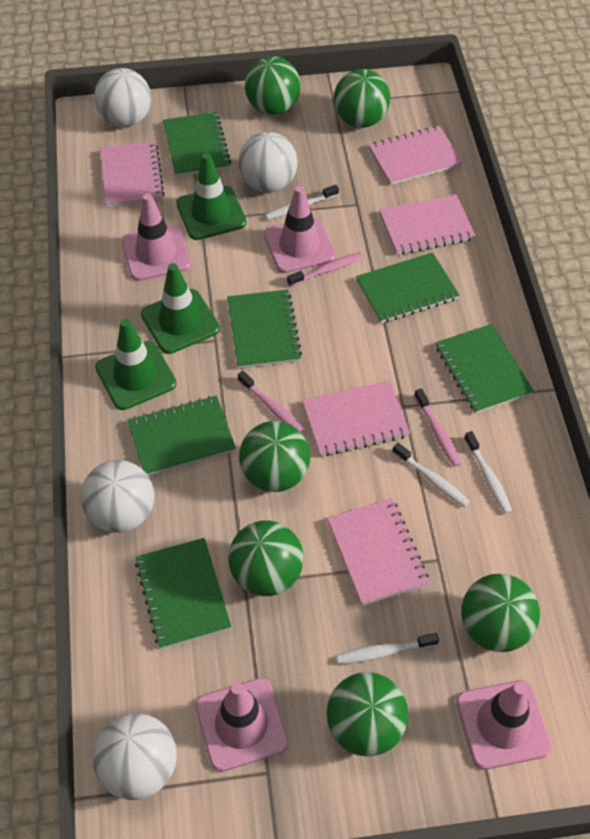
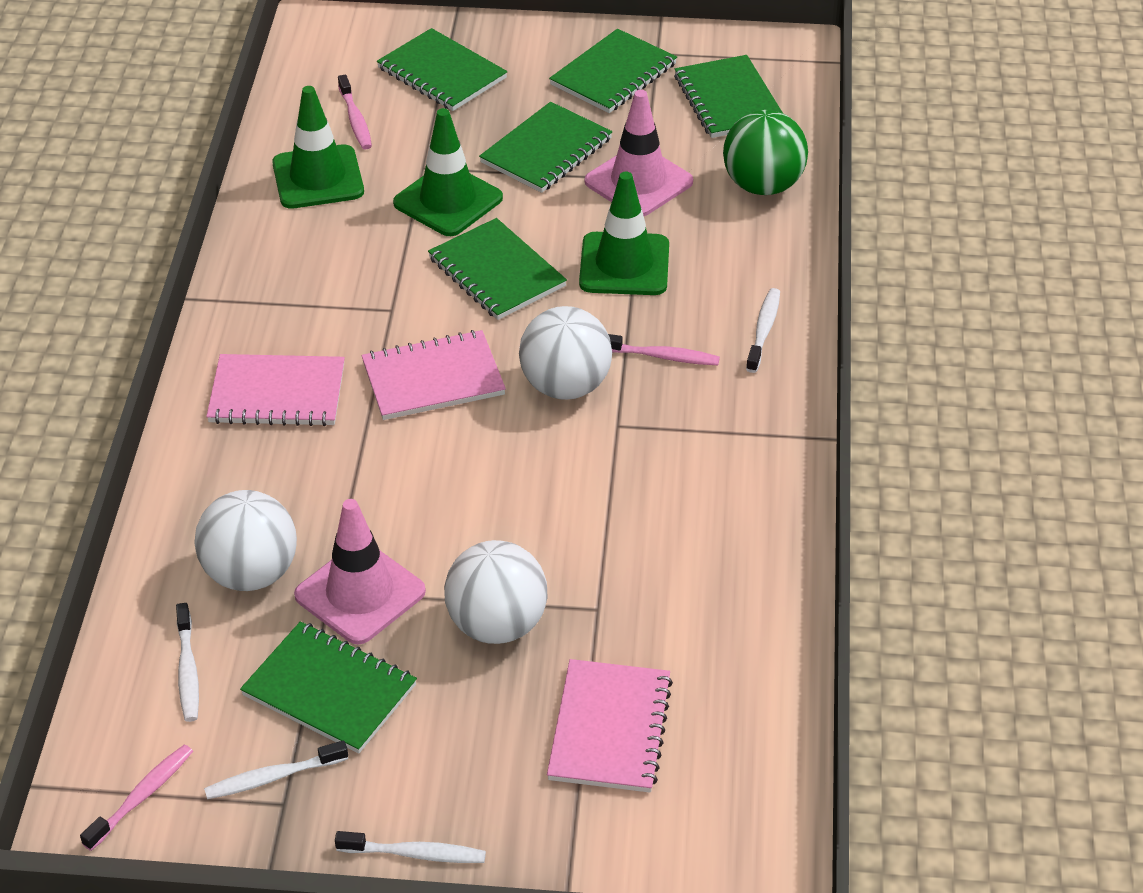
green ball: 6 -> 1
pink notebook: 5 -> 3
pink traffic cone: 4 -> 2
white ball: 4 -> 3

